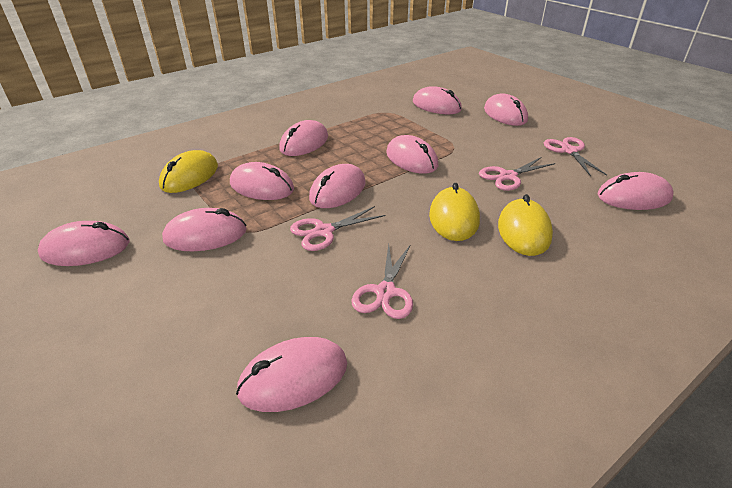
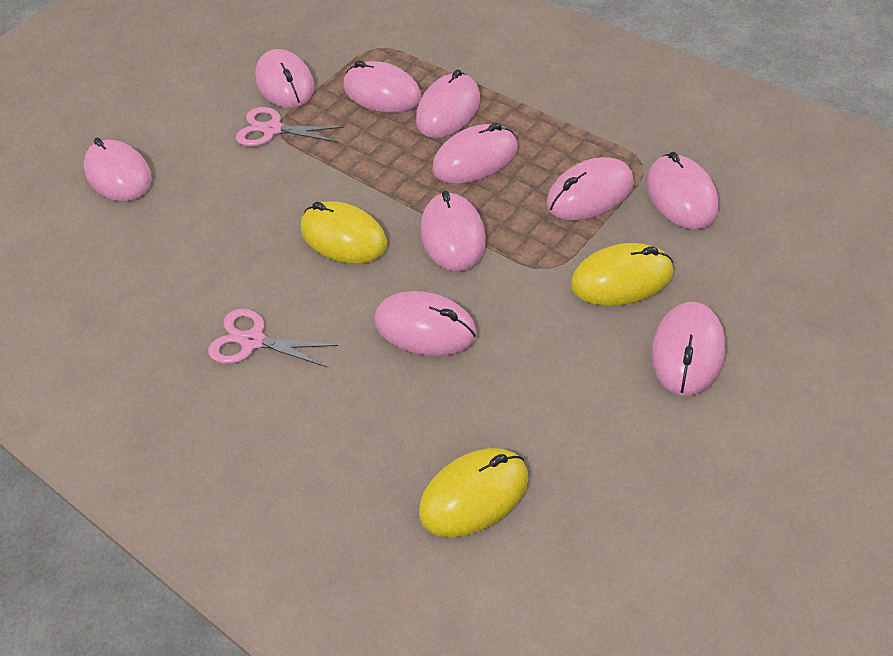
pink scissors: 4 -> 2

